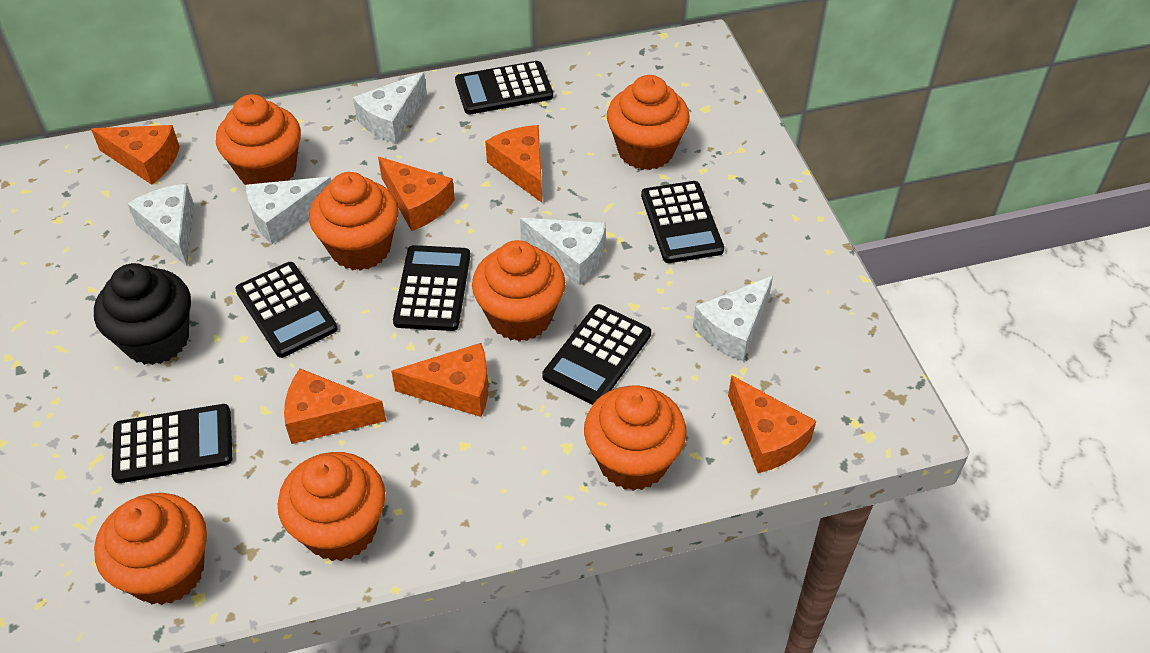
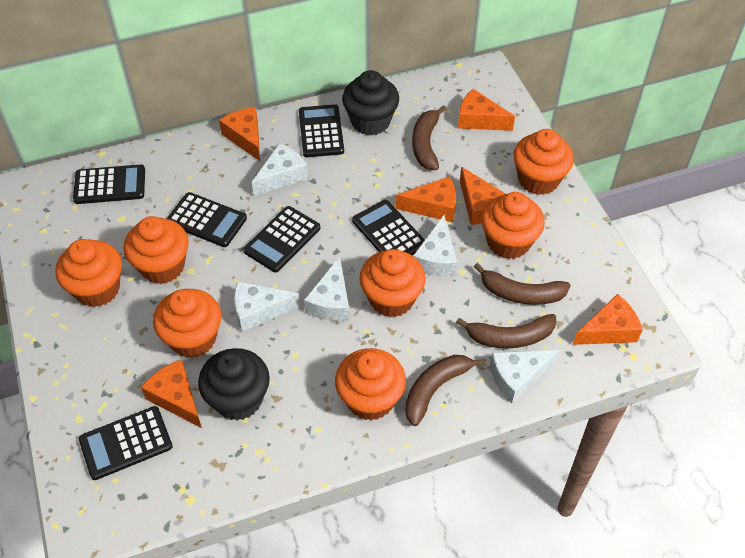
black cupcake: 1 -> 2
brown banana: 0 -> 4

